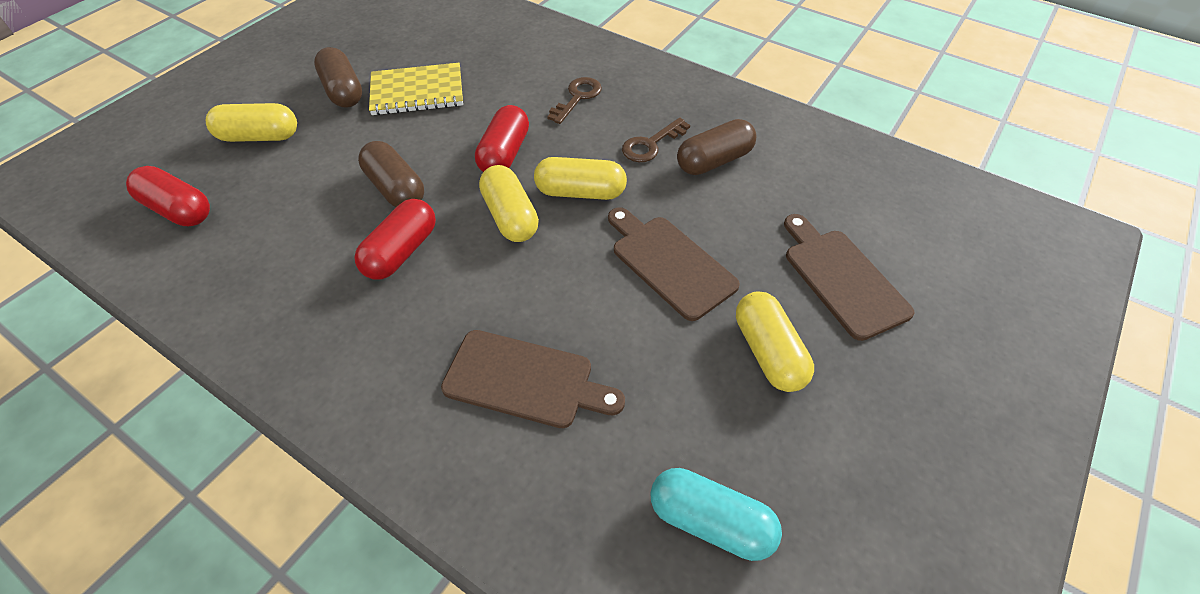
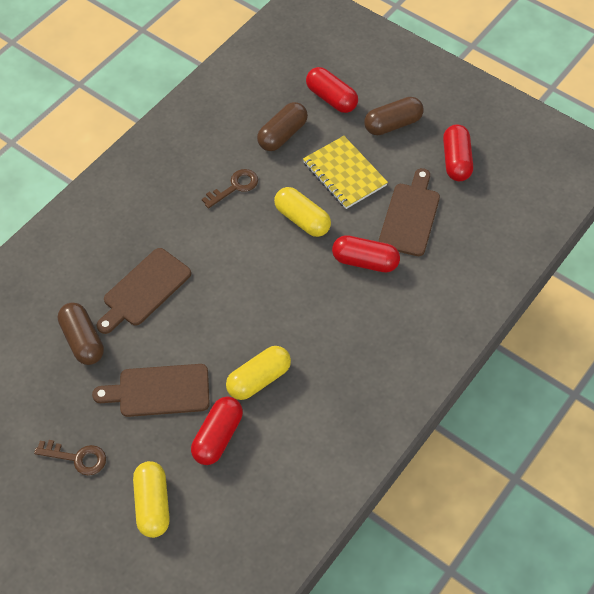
red capsule: 3 -> 4
turquoise capsule: 1 -> 0
yellow capsule: 4 -> 3

